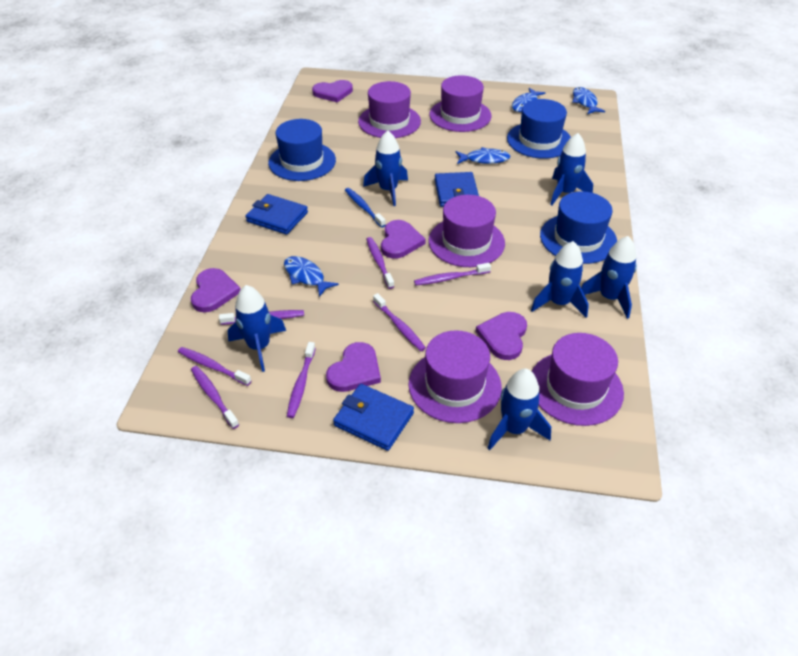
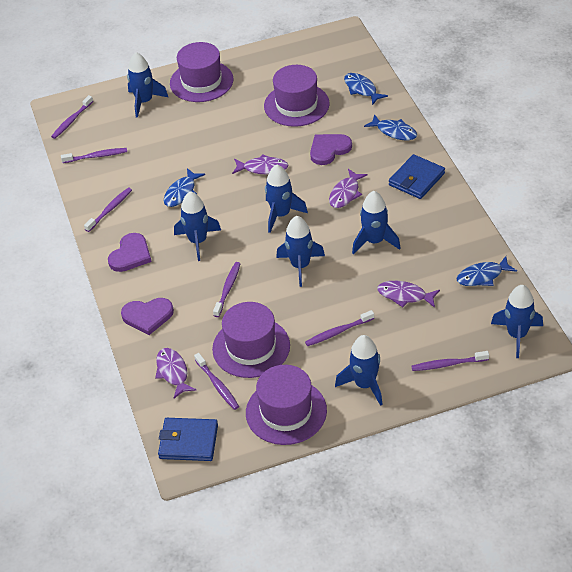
blue hat: 3 -> 0
blue rocket: 6 -> 7
blue toothbrush: 1 -> 0
blue wallet: 3 -> 2
purple fish: 0 -> 4
purple hat: 5 -> 4
purple heart: 5 -> 3

